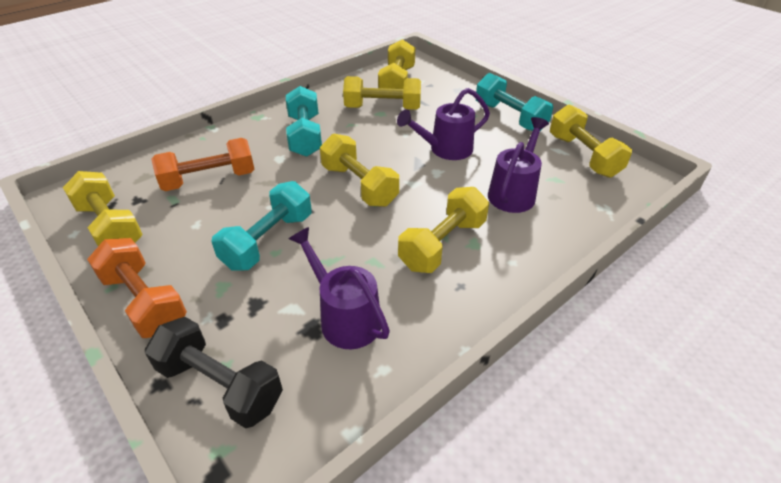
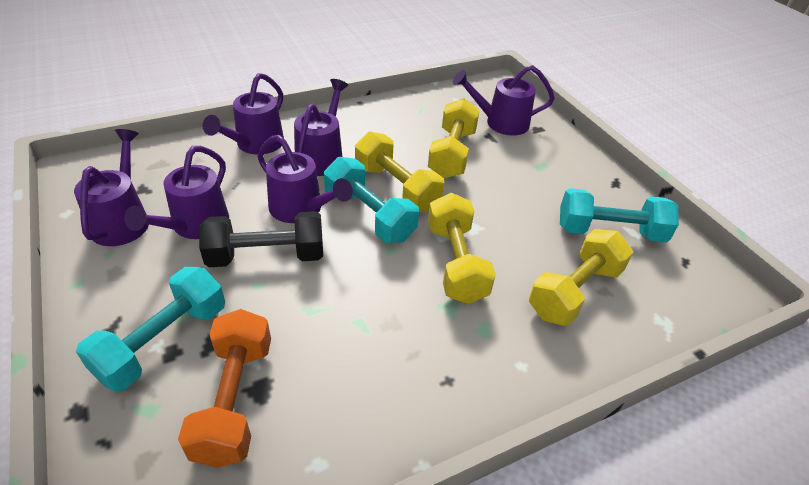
orange dumbbell: 2 -> 1
purple watering can: 3 -> 6
yellow dumbbell: 6 -> 4

